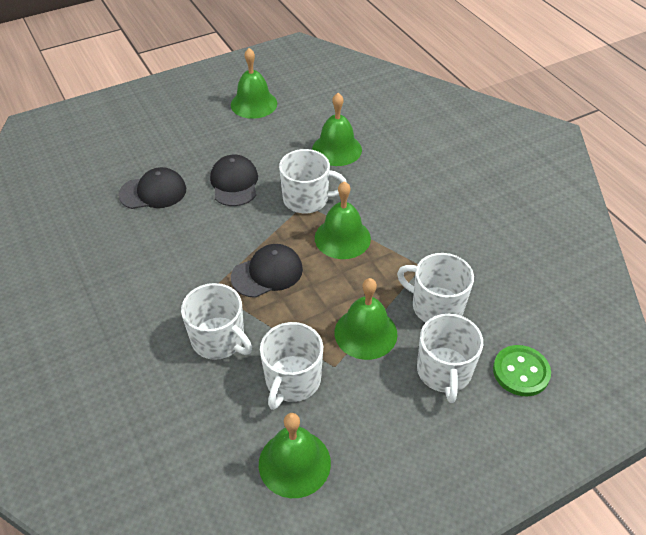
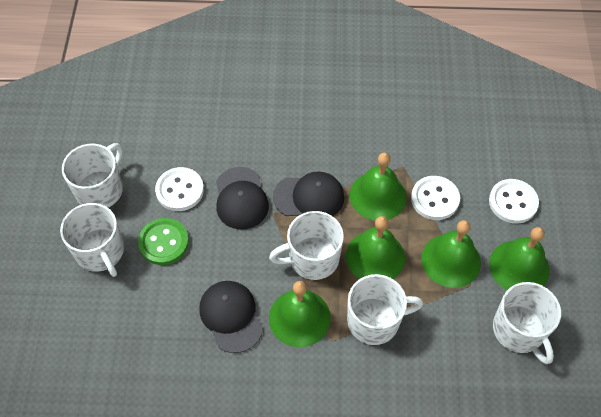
white button: 0 -> 3

